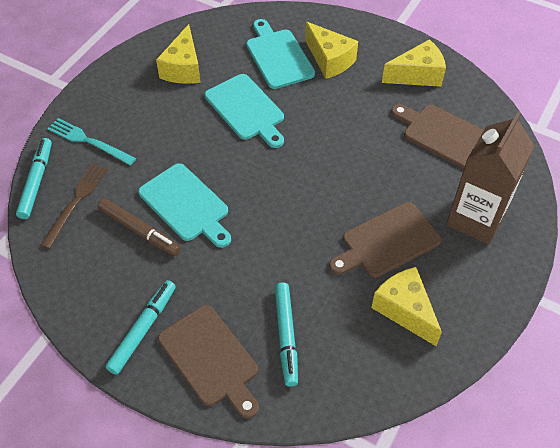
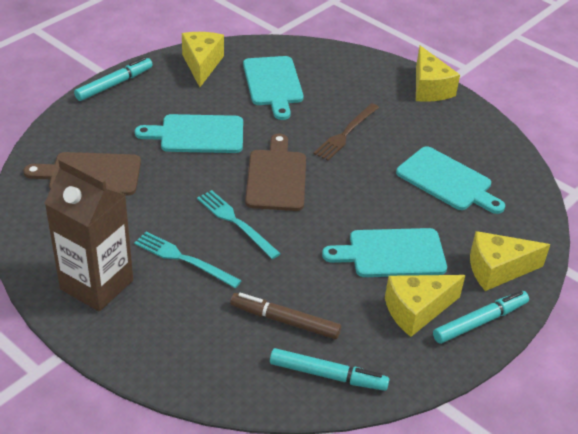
brown cutting board: 3 -> 2
turquoise cutting board: 3 -> 4
turquoise fork: 1 -> 2

